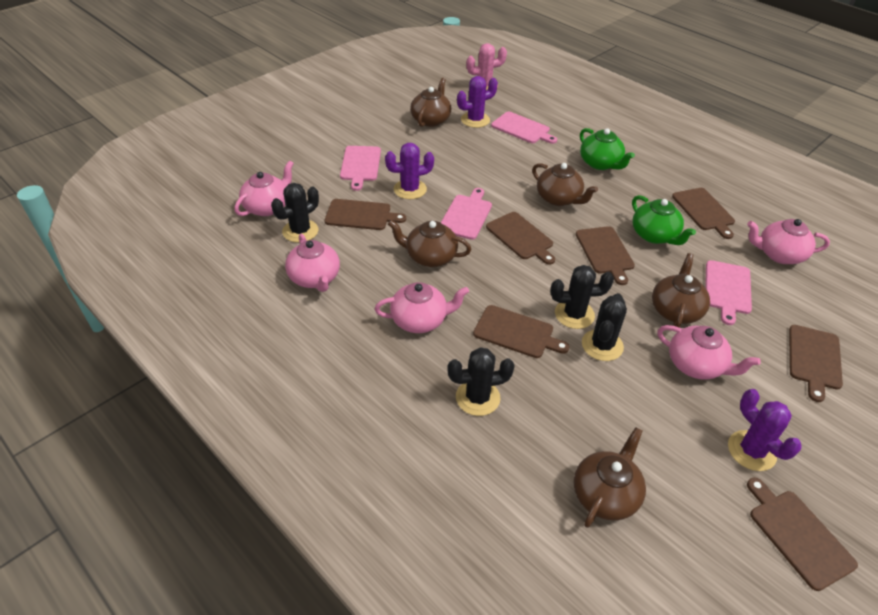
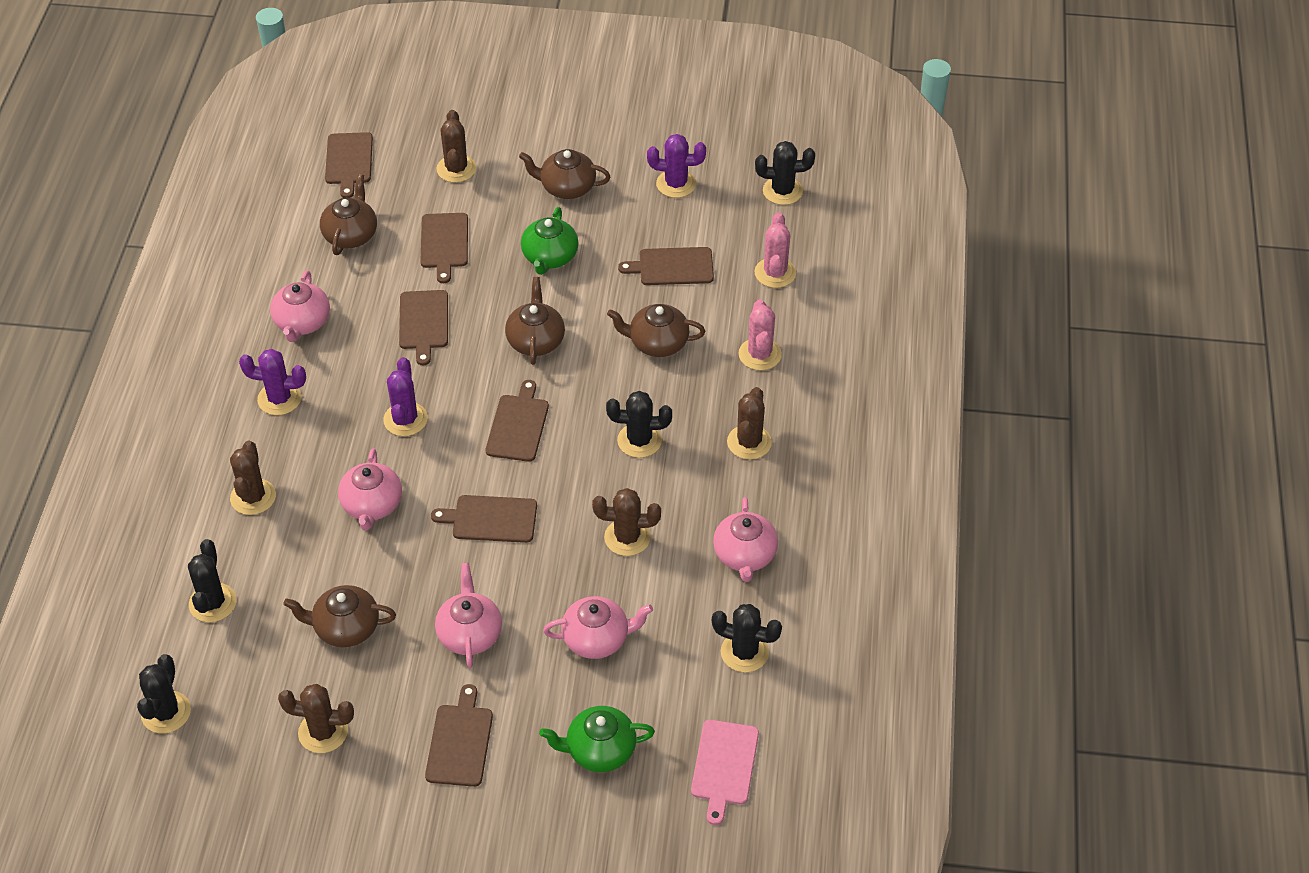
black cactus: 4 -> 5
brown cactus: 0 -> 5
pink cactus: 1 -> 2
pink cutting board: 4 -> 1

